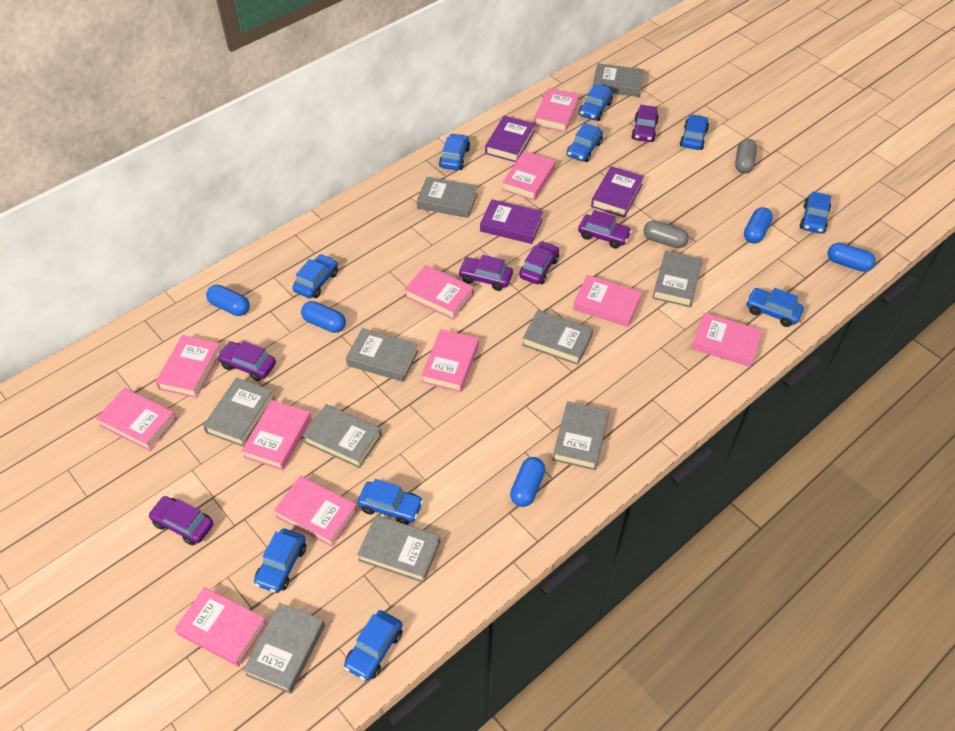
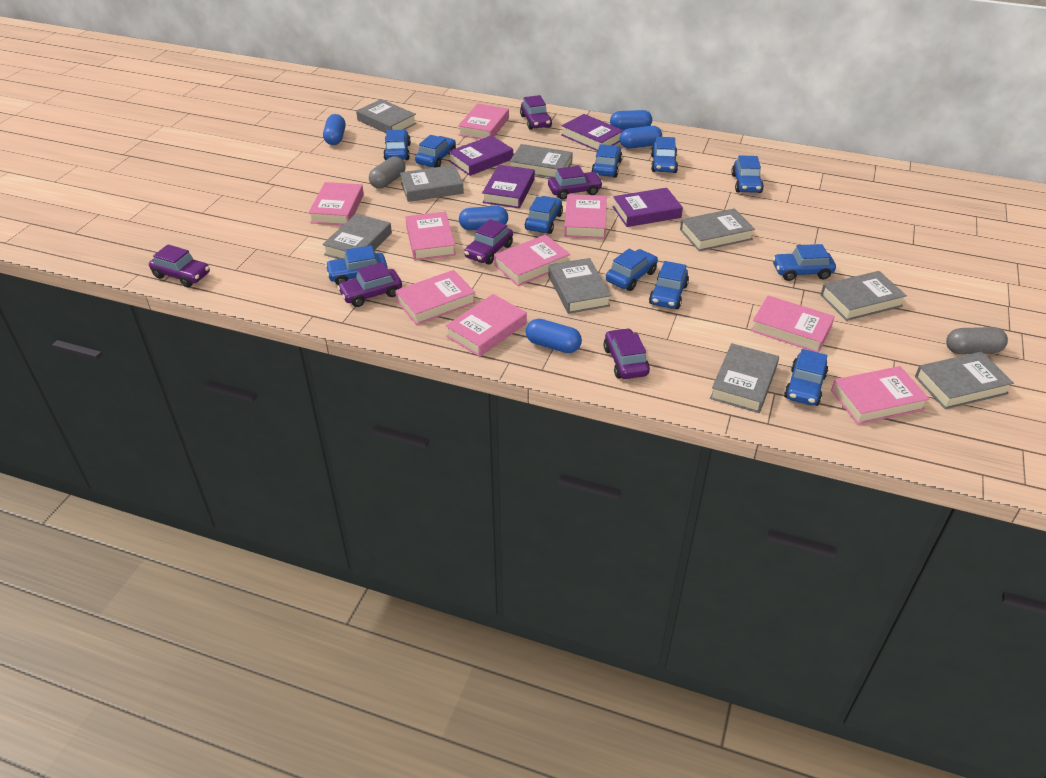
blue car: 10 -> 11
grey book: 10 -> 9
pink book: 11 -> 9
purple book: 3 -> 4

